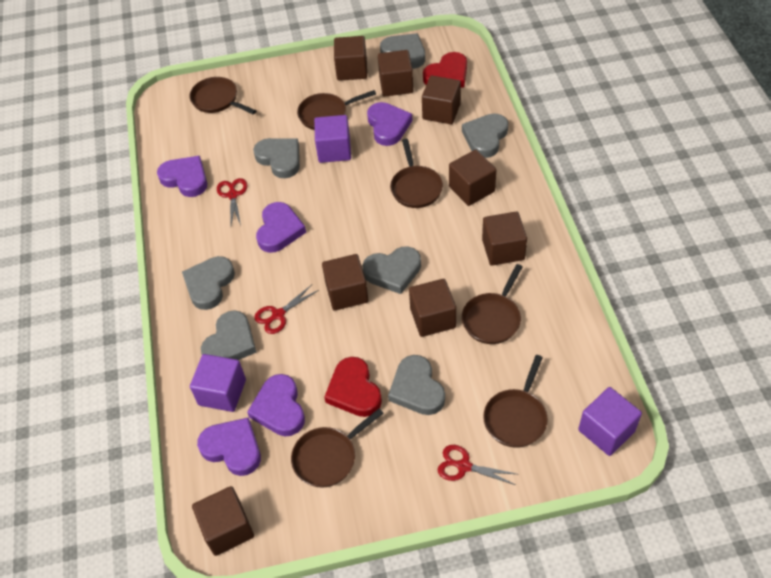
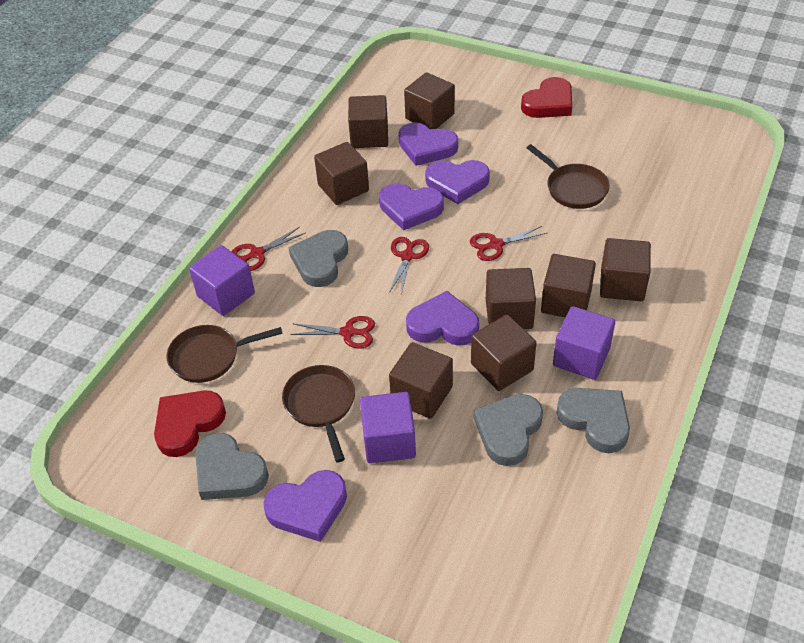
brown pan: 6 -> 3
grey heart: 7 -> 4
red scissors: 3 -> 4

